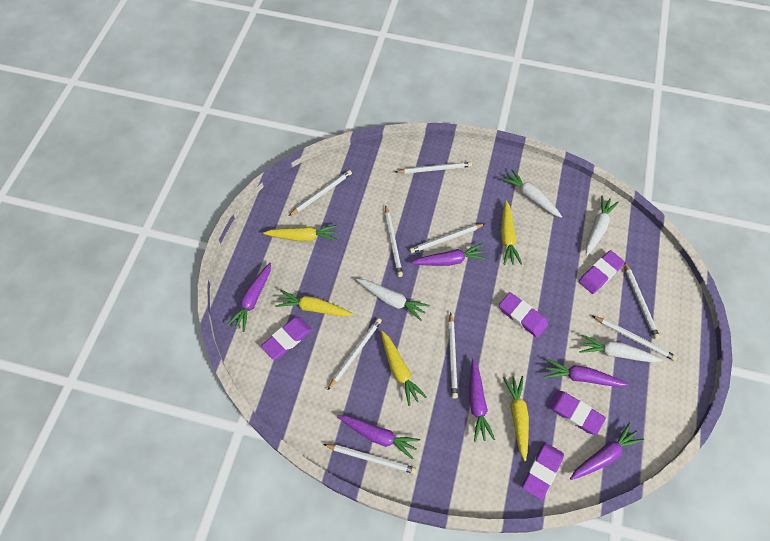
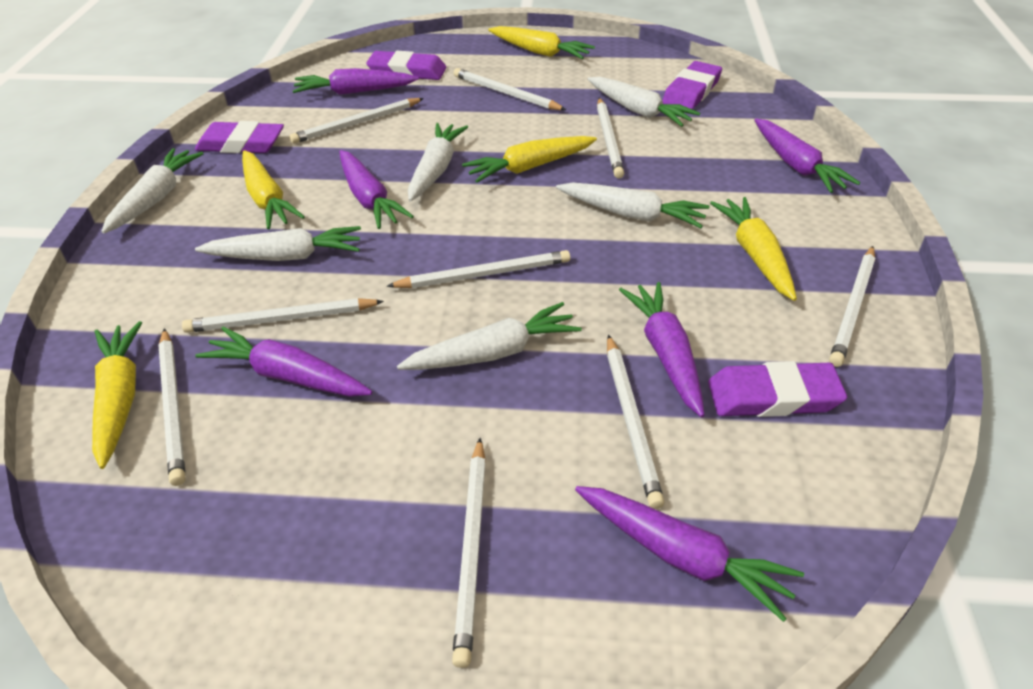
purple eraser: 5 -> 4
white carrot: 4 -> 6

